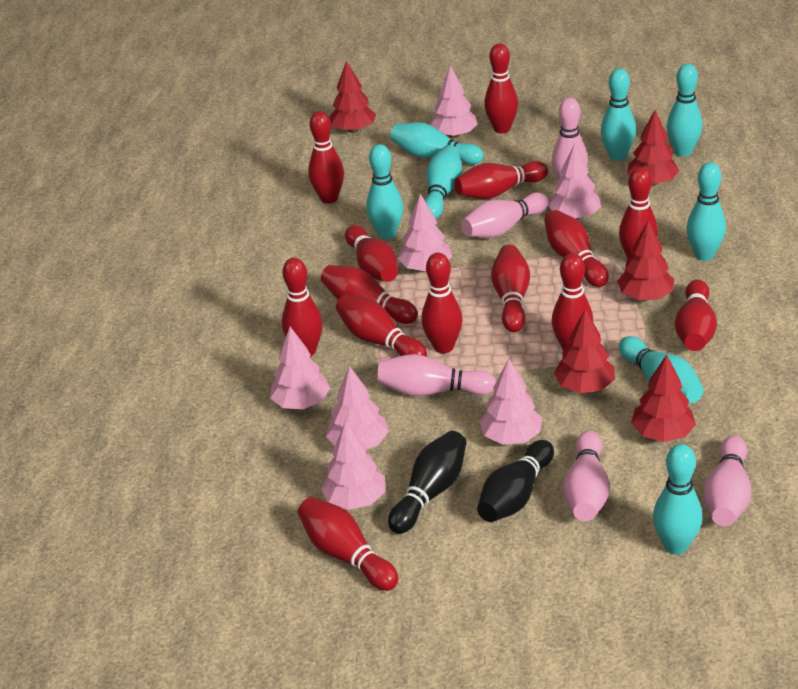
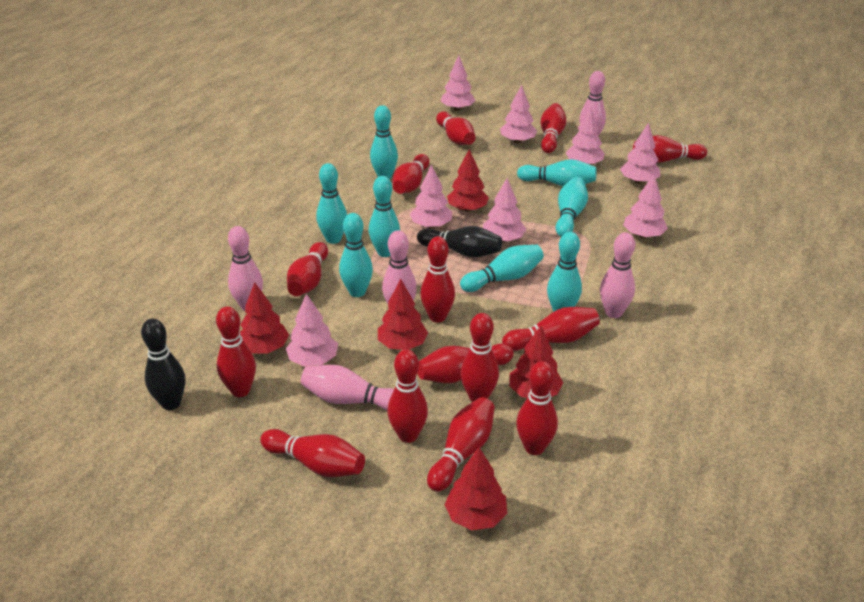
pink tree: 7 -> 8

